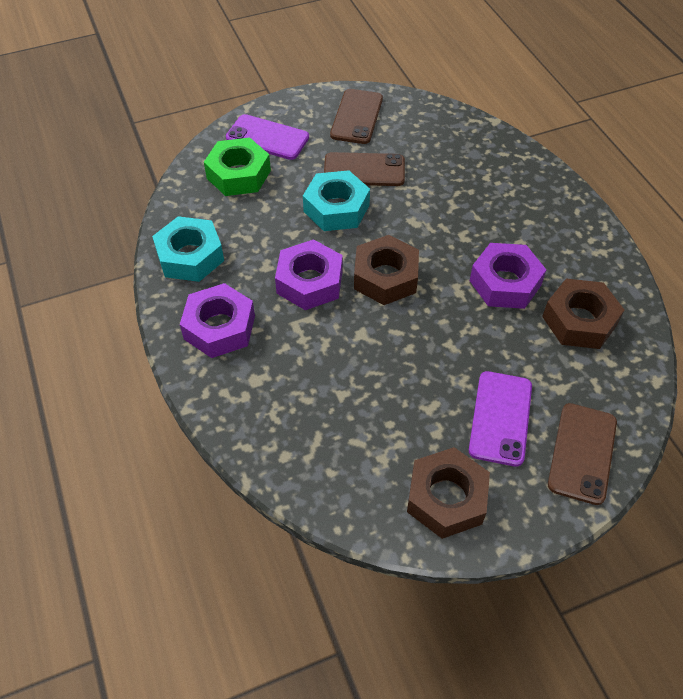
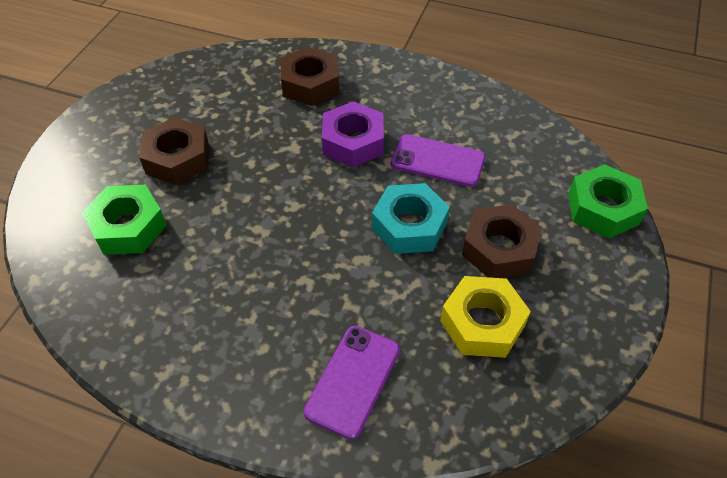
brown phone: 3 -> 0
green nut: 1 -> 2
purple nut: 3 -> 1
turquoise nut: 2 -> 1
yellow nut: 0 -> 1

